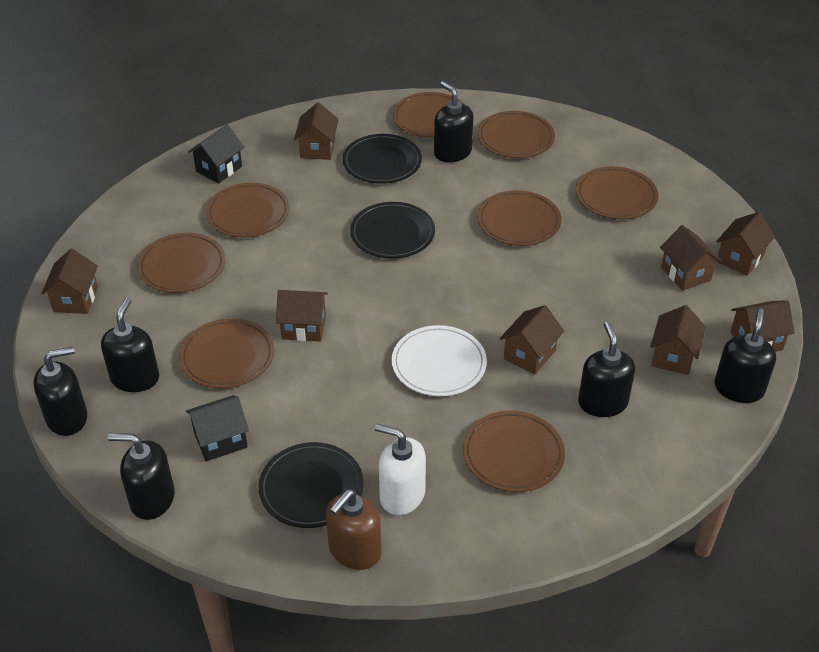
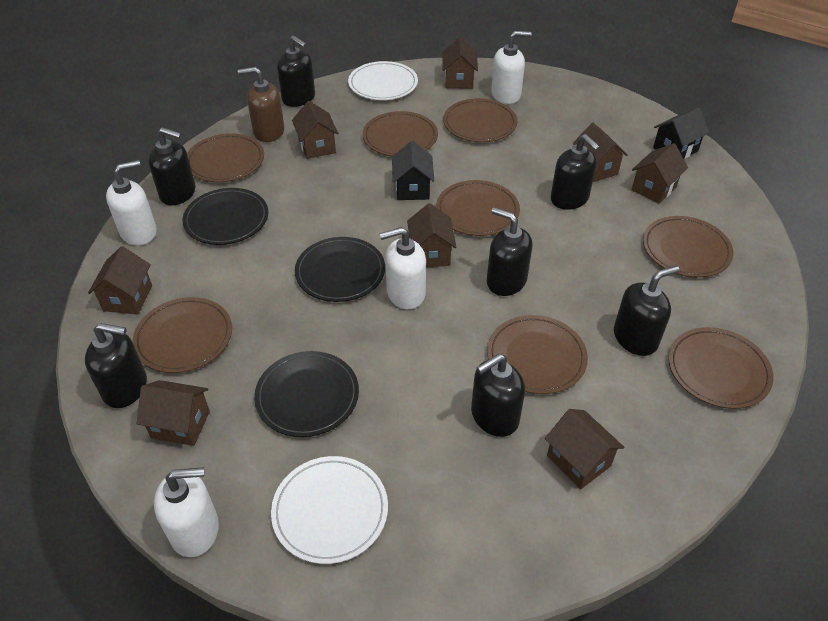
black soap dispenser: 6 -> 7
white plate: 1 -> 2
white soap dispenser: 1 -> 4

